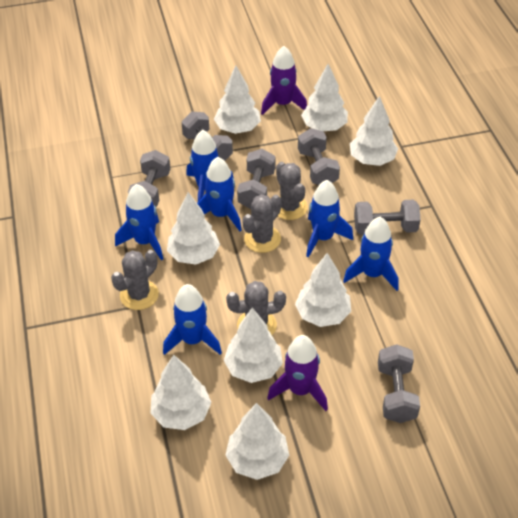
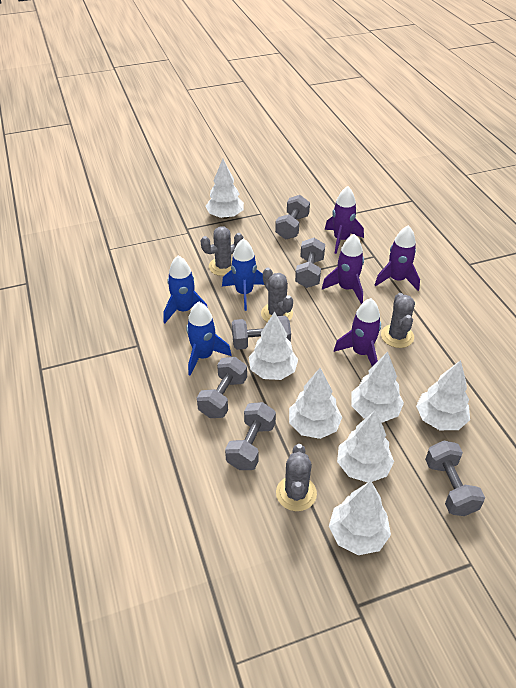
blue rocket: 6 -> 3
purple rocket: 2 -> 4
white tree: 8 -> 7

